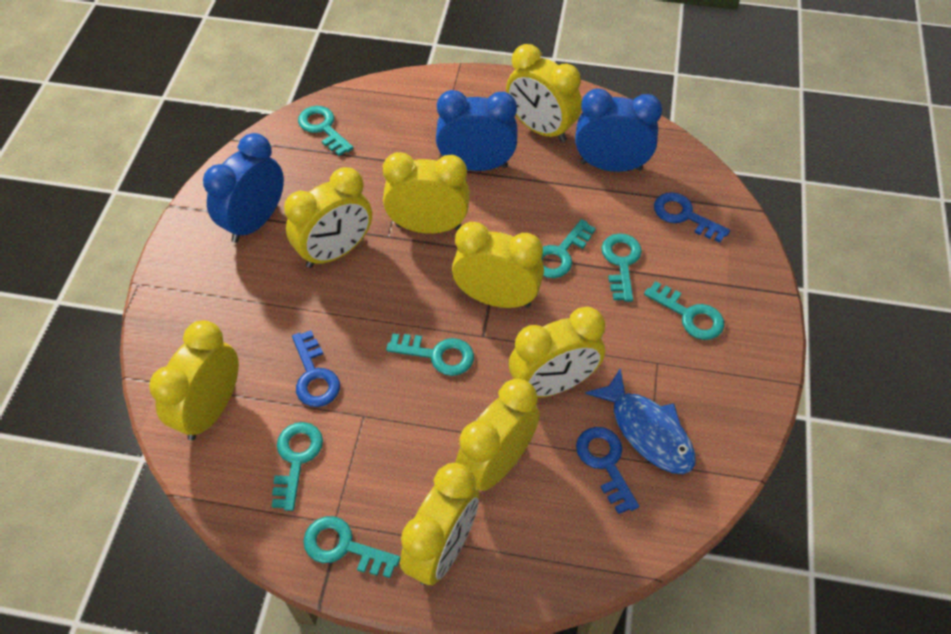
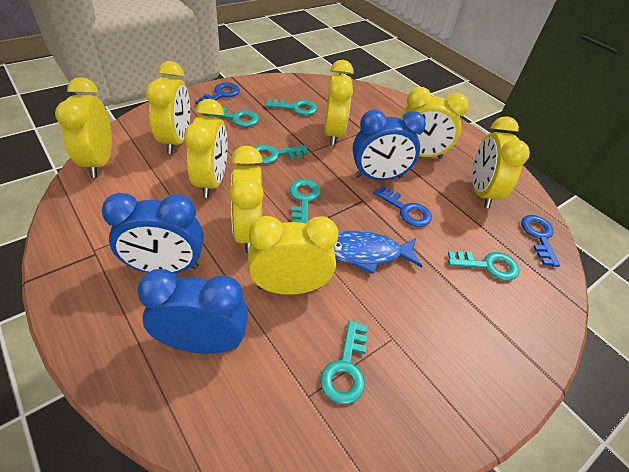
turquoise key: 7 -> 6

